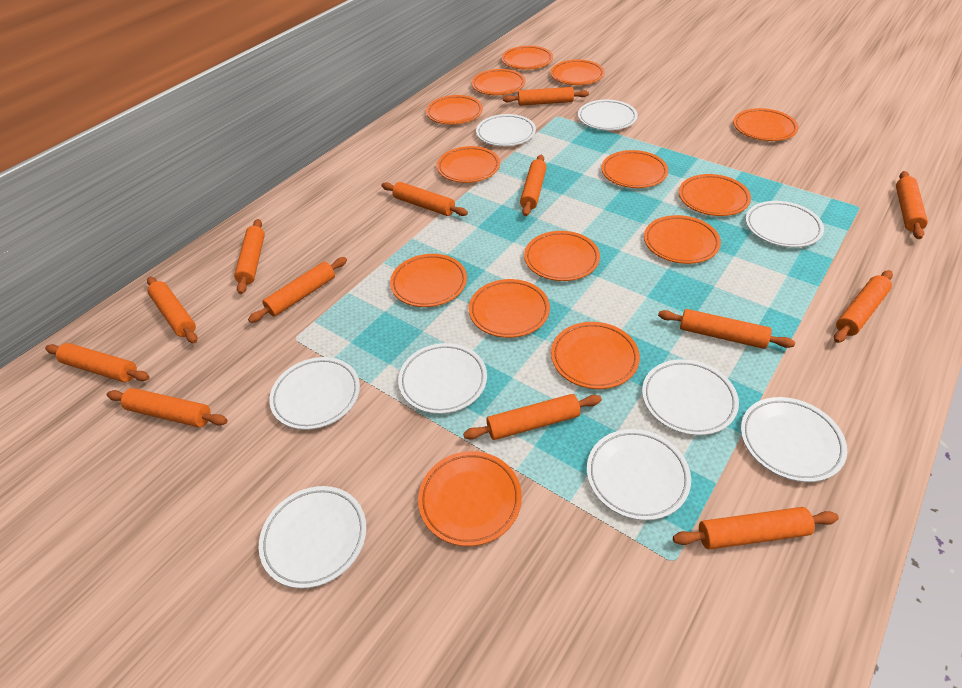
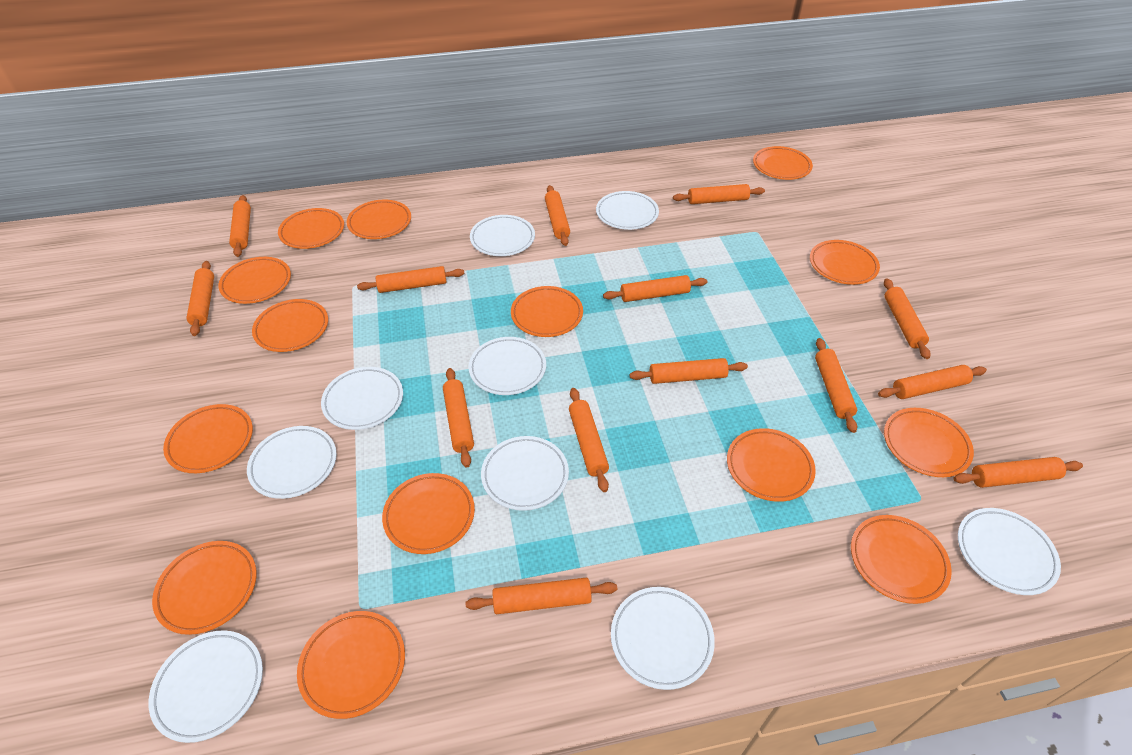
orange rolling pin: 13 -> 14

